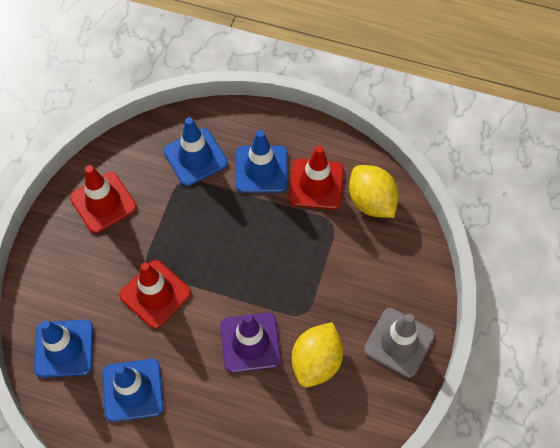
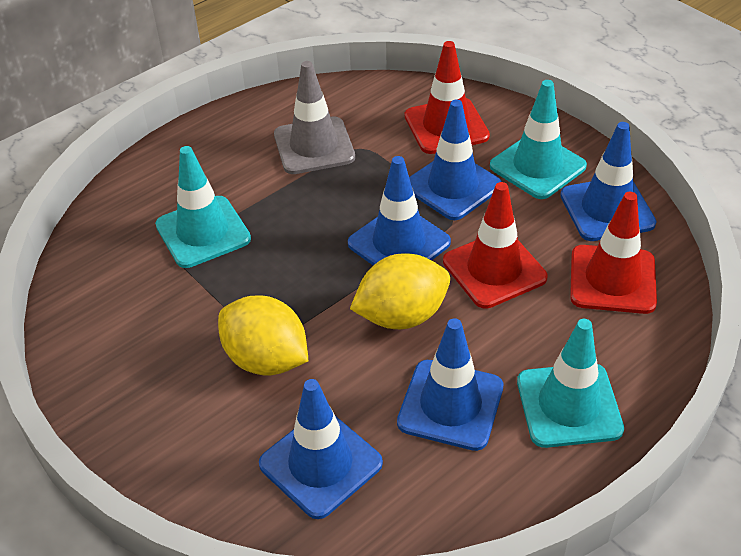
blue traffic cone: 4 -> 5
purple traffic cone: 1 -> 0
turquoise traffic cone: 0 -> 3

